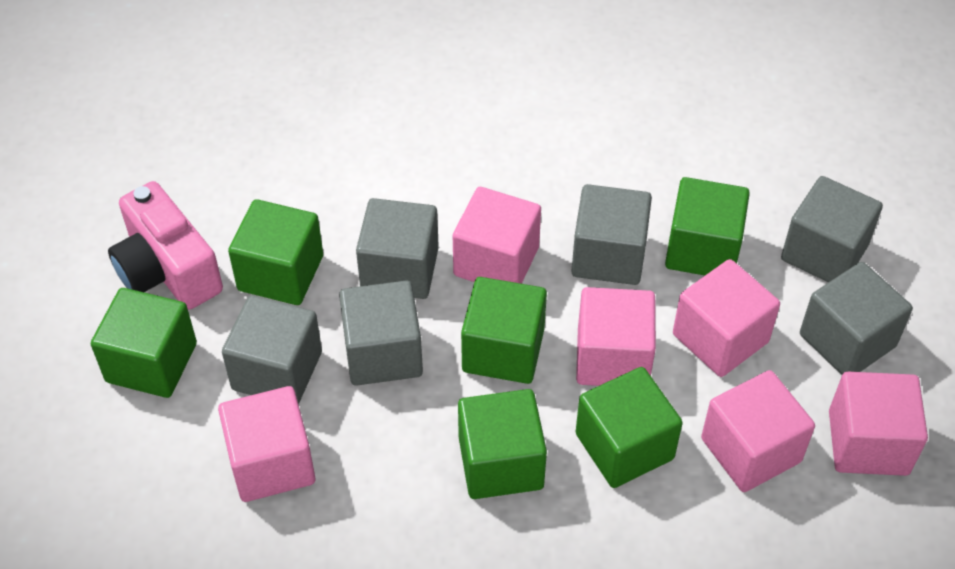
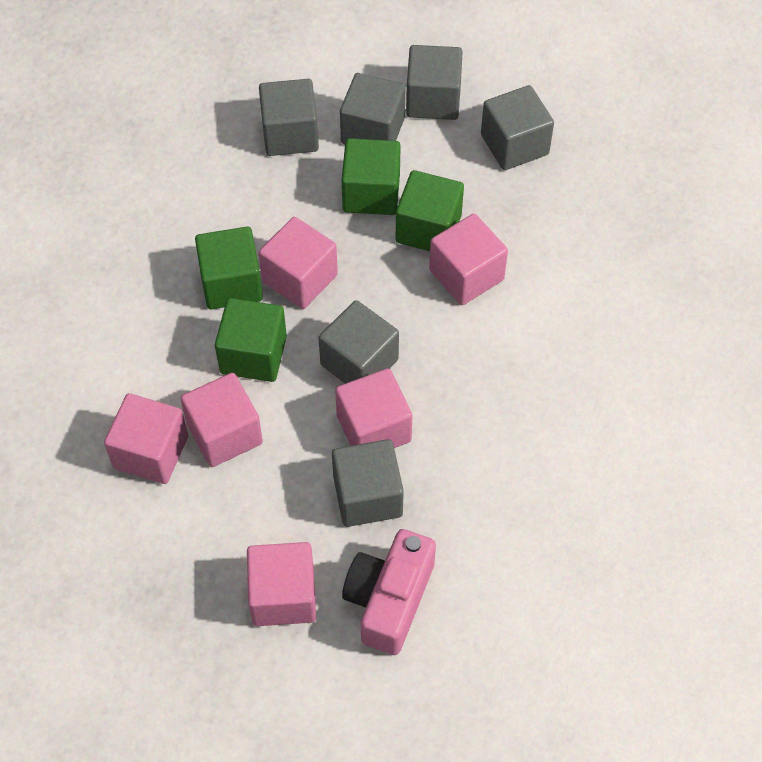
green cube: 6 -> 4

